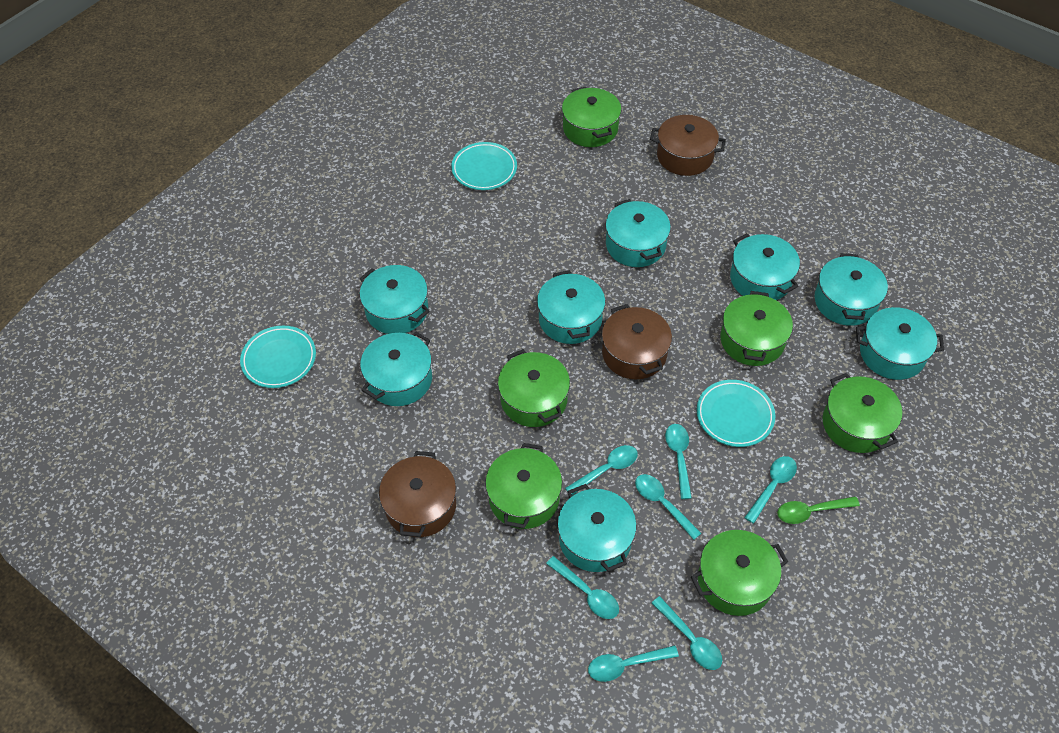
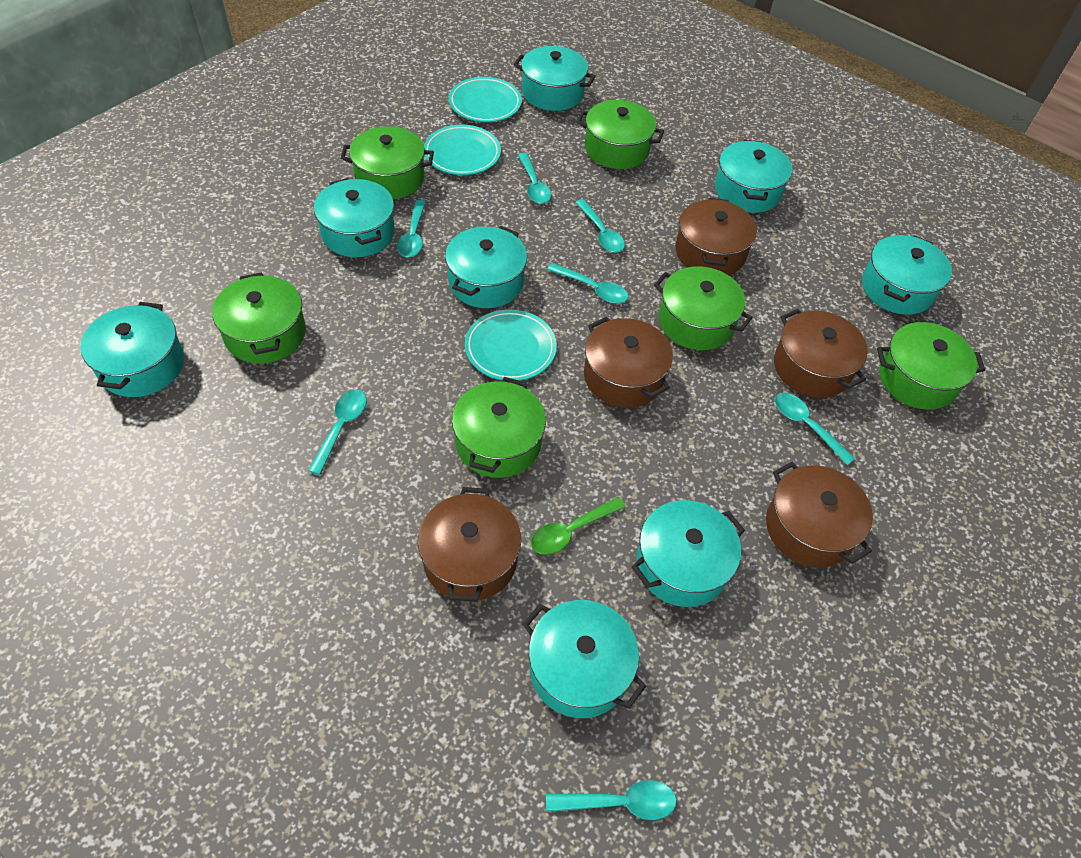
brown pot: 3 -> 5

